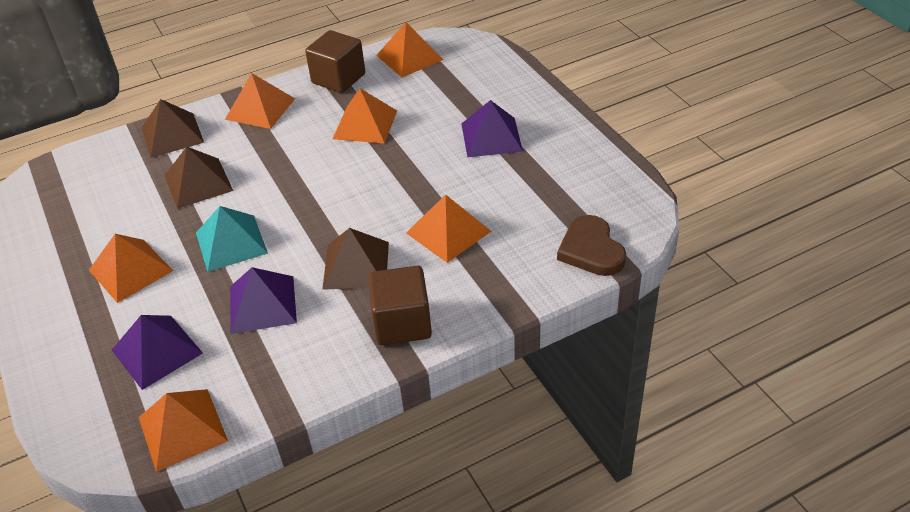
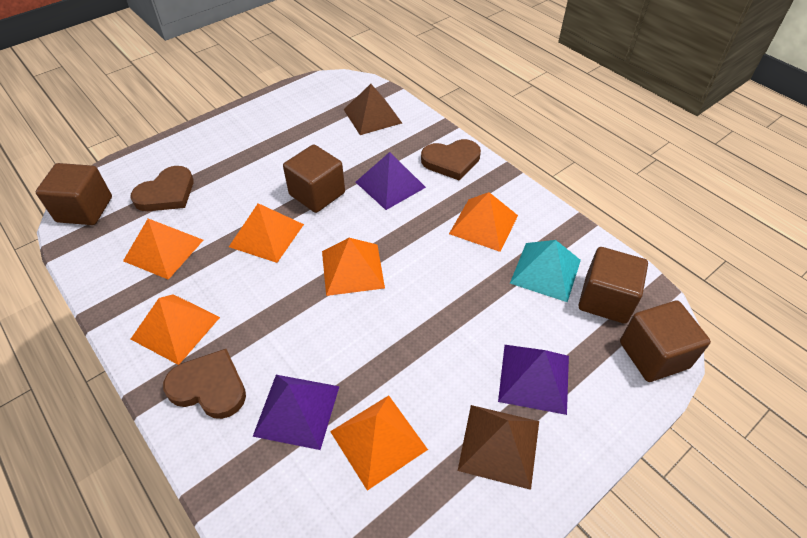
brown cube: 2 -> 4
brown heart: 1 -> 3
brown pyramid: 3 -> 2

